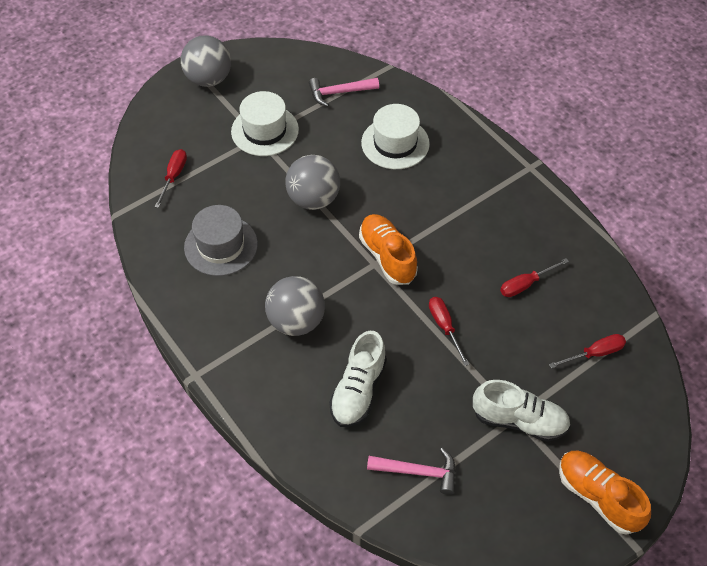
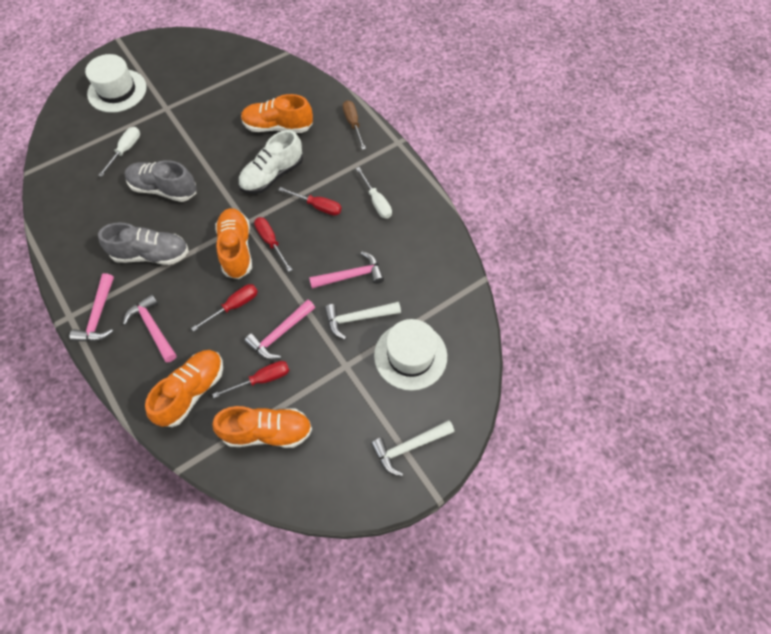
brown screwdriver: 0 -> 1
grey ball: 3 -> 0
grey hat: 1 -> 0
grey shoe: 0 -> 2
orange shoe: 2 -> 4
pink hammer: 2 -> 4
white hammer: 0 -> 2
white screwdriver: 0 -> 2
white shoe: 2 -> 1

